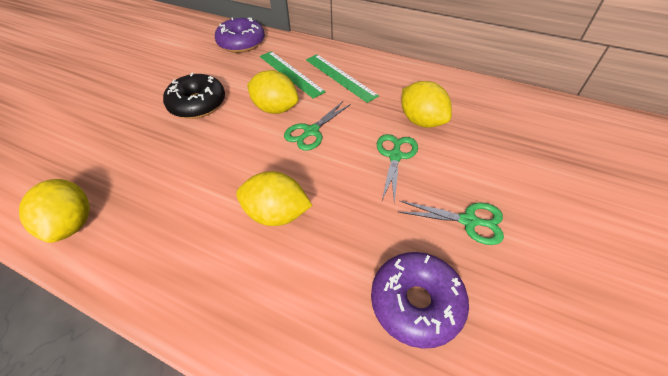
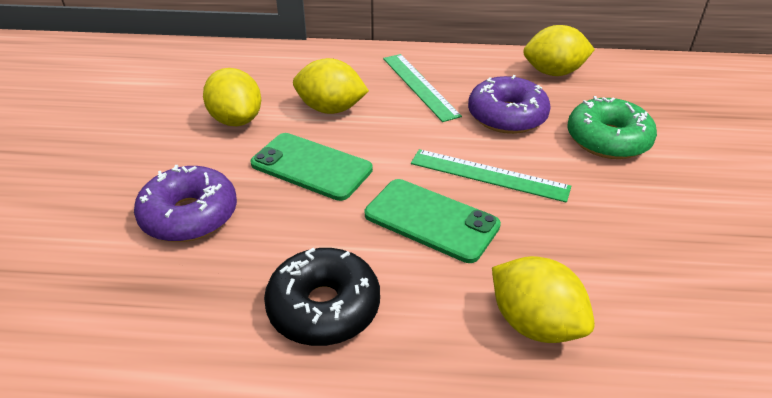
green donut: 0 -> 1
green phone: 0 -> 2
green scissors: 3 -> 0

